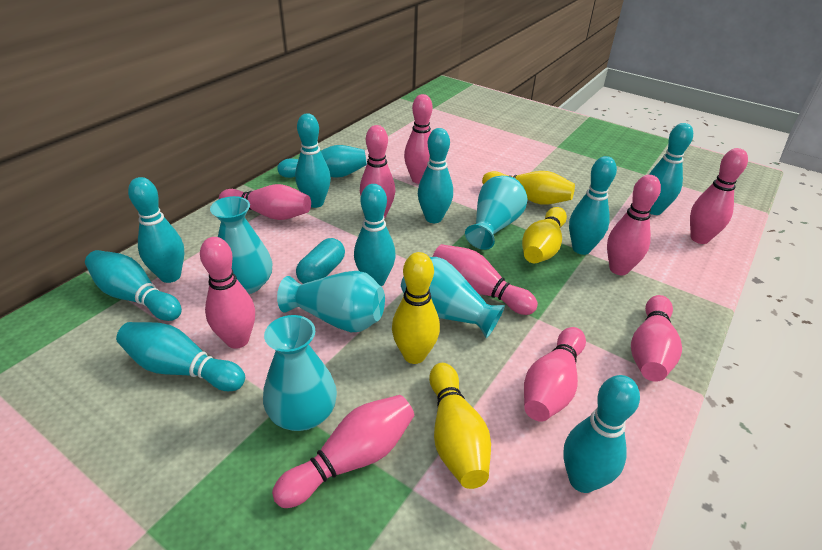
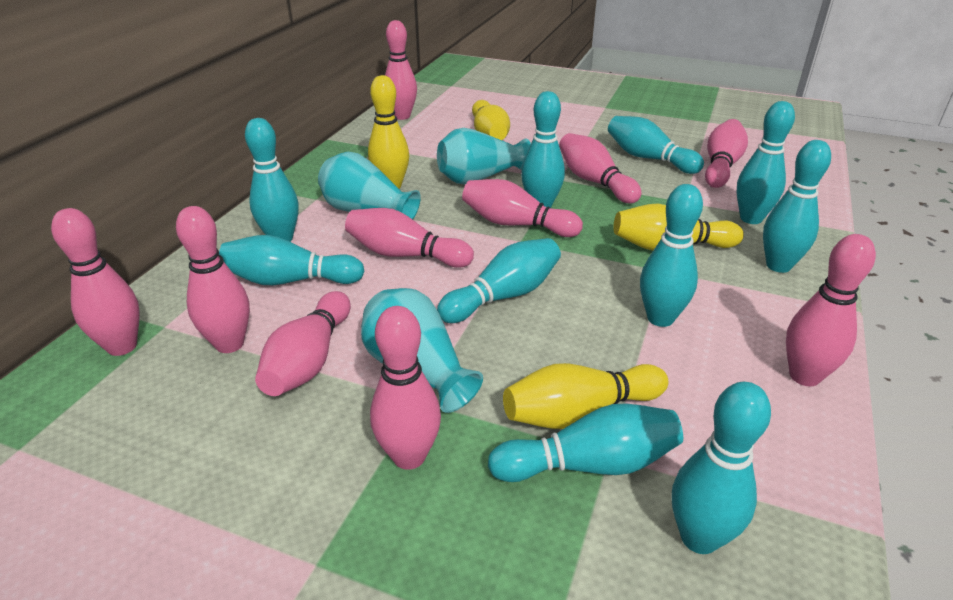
turquoise capsule: 1 -> 0
turquoise vase: 5 -> 3

